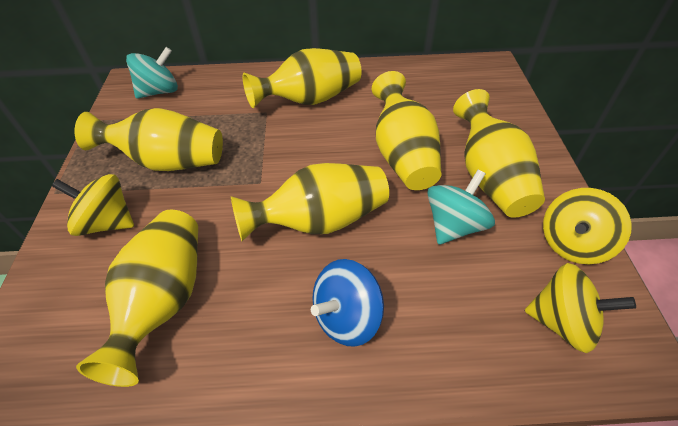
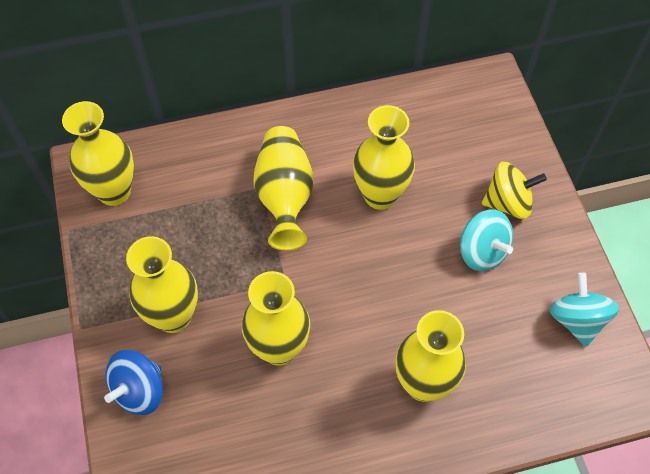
yellow spinning top: 3 -> 1

